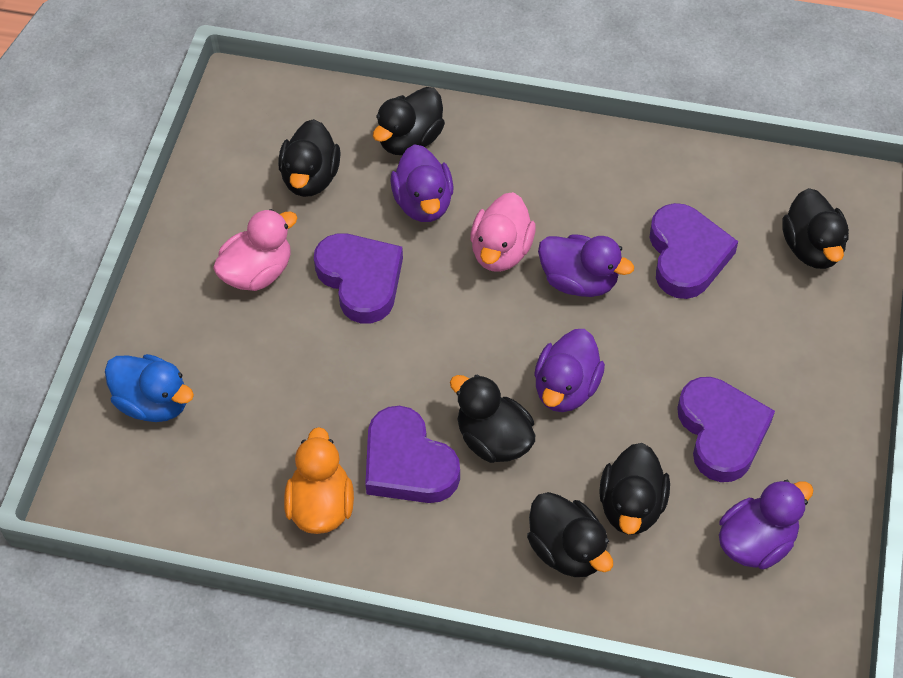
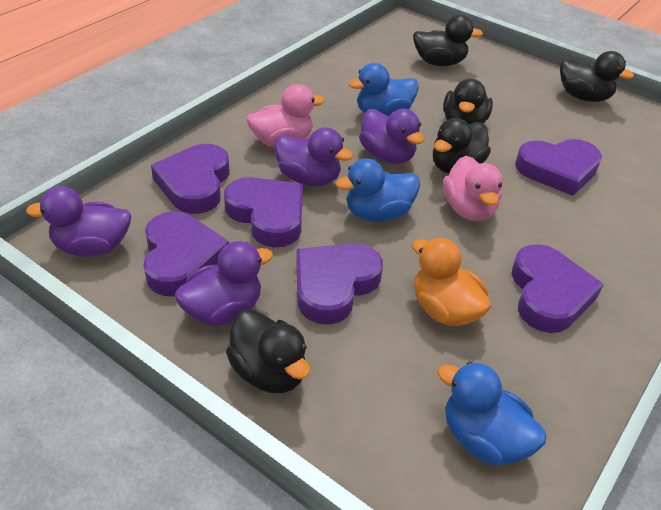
black duck: 6 -> 5
blue duck: 1 -> 3
purple heart: 4 -> 6

